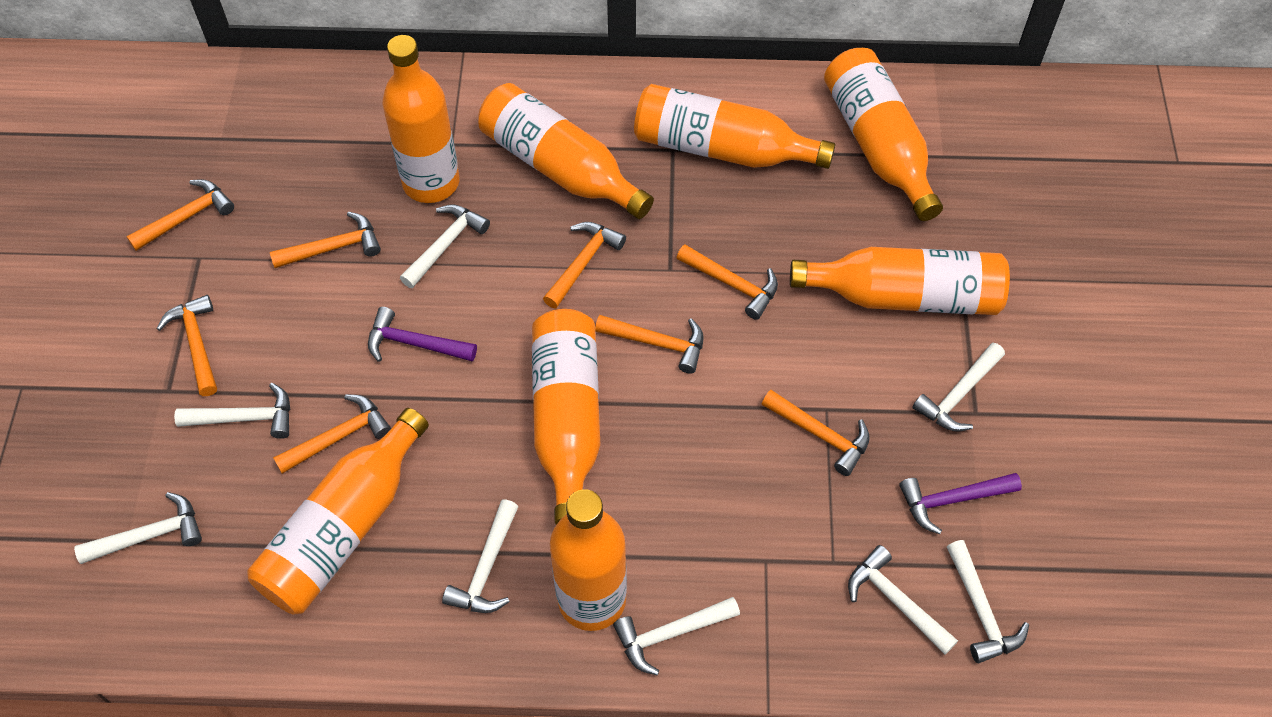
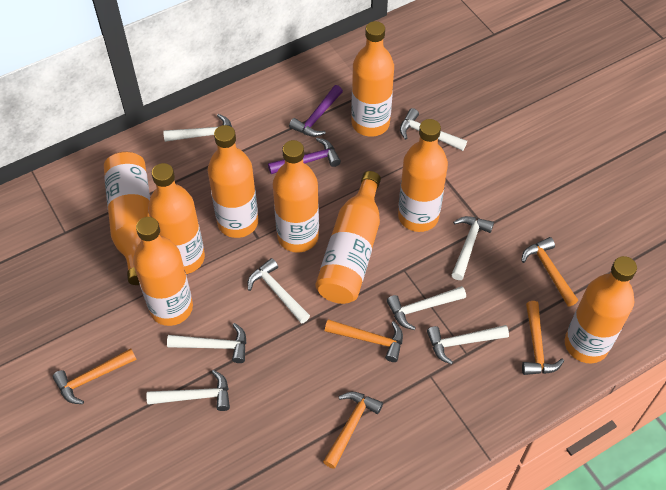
orange bottle: 8 -> 9
orange hammer: 8 -> 5

